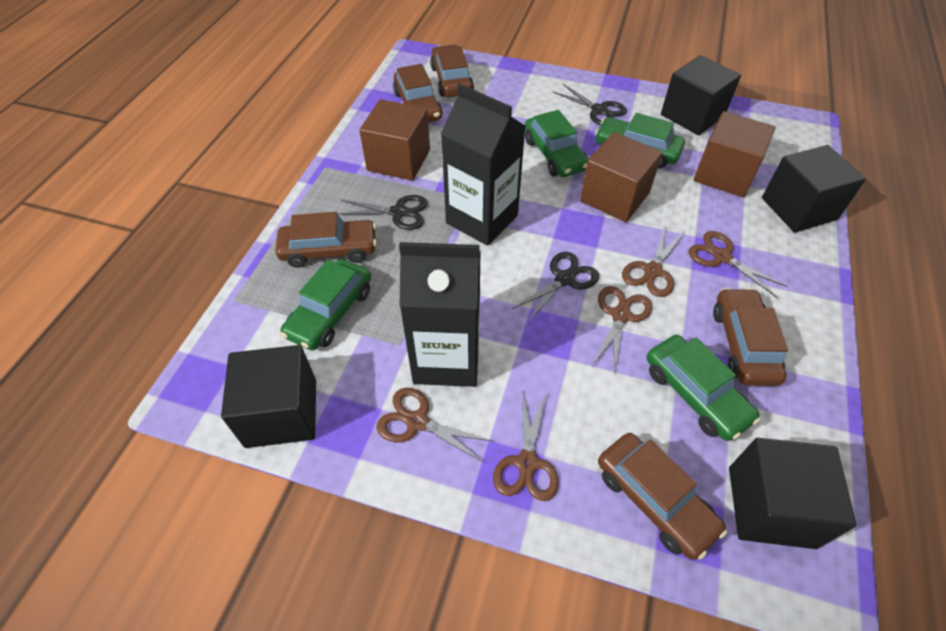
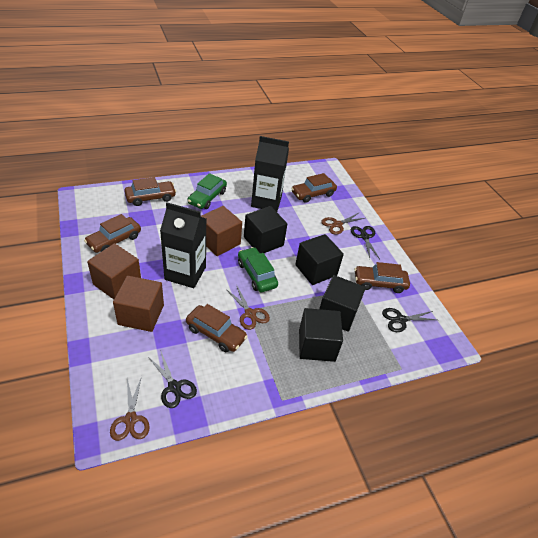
brown scissors: 5 -> 3
green car: 4 -> 2

